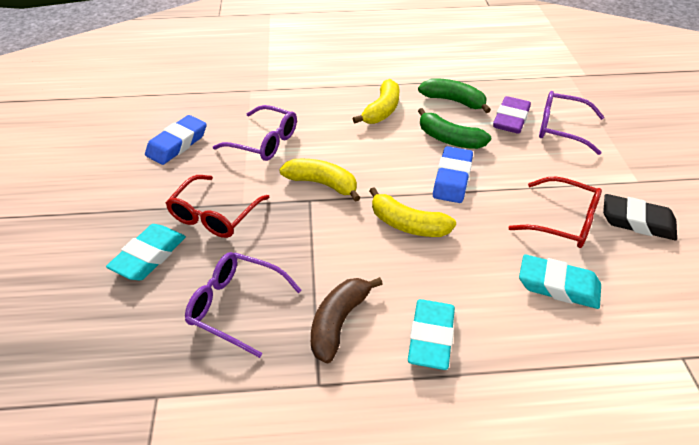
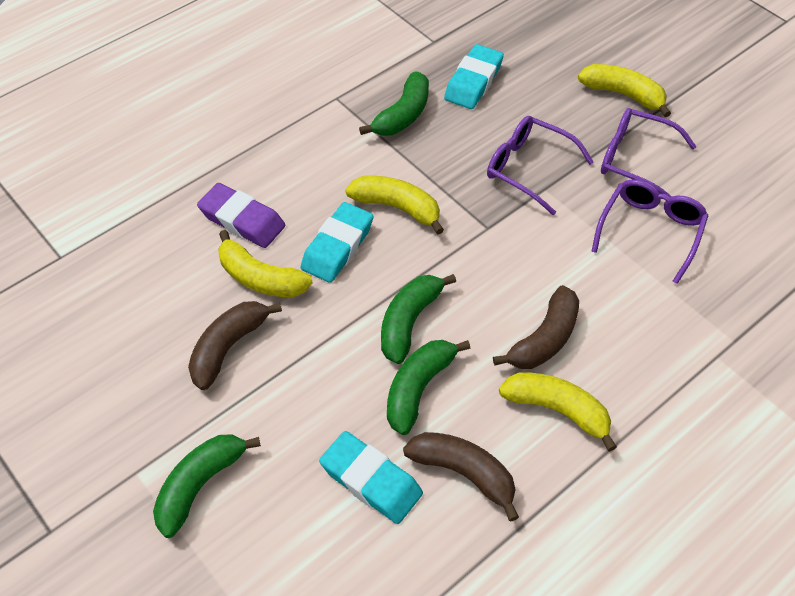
black eraser: 1 -> 0
blue eraser: 2 -> 0
brown banana: 1 -> 3
green banana: 2 -> 4
red glasses: 2 -> 0
yellow banana: 3 -> 4

